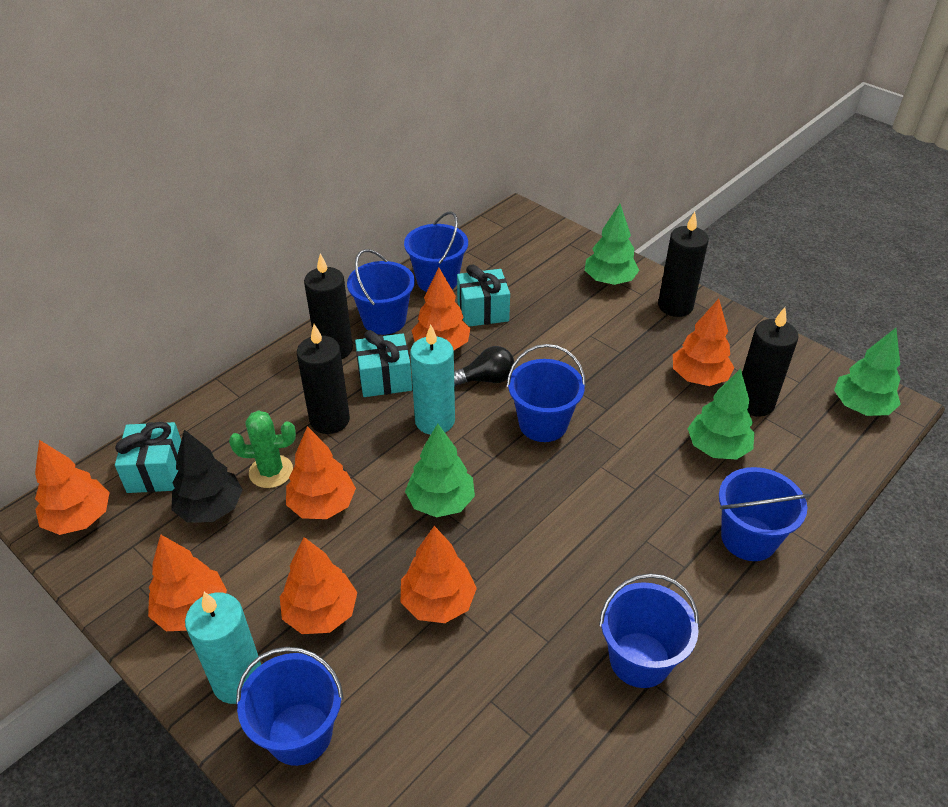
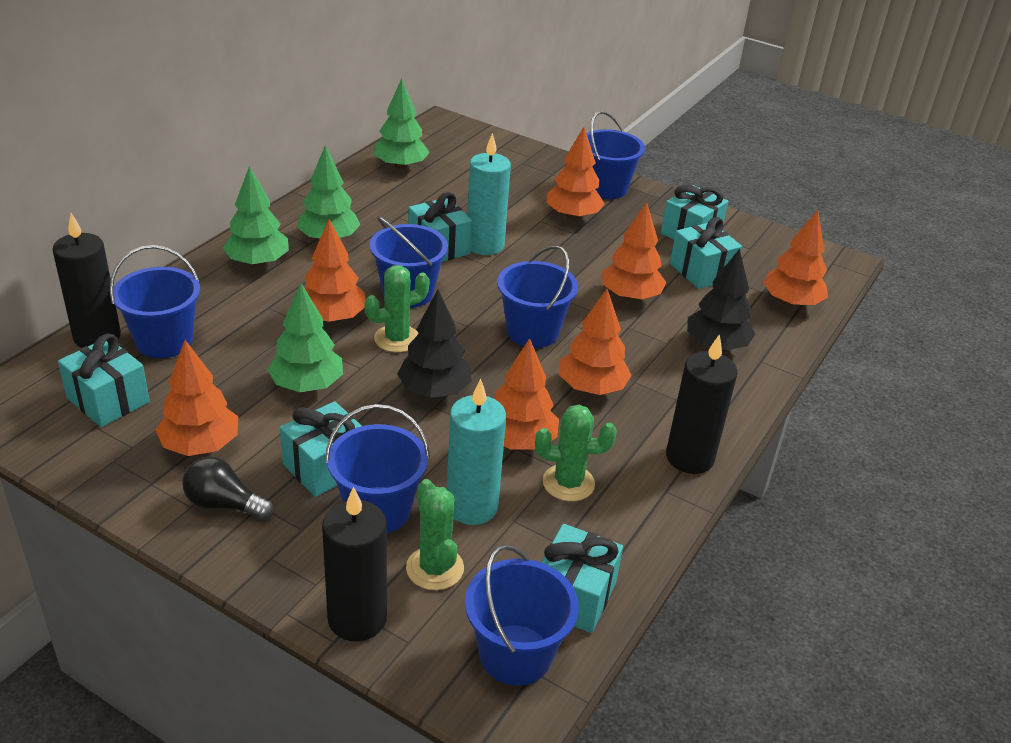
black candle: 4 -> 3
black tree: 1 -> 2
green cactus: 1 -> 3
turquoise gift: 3 -> 6

